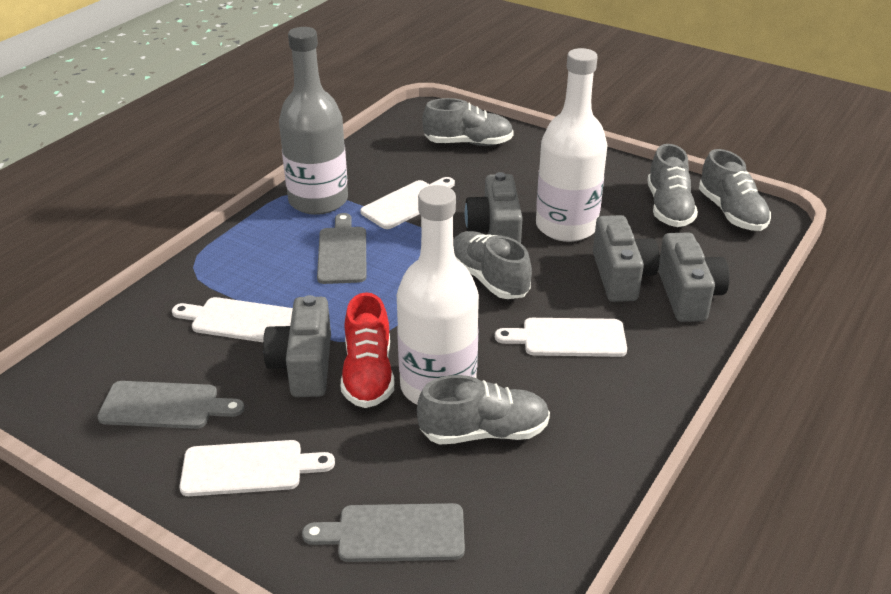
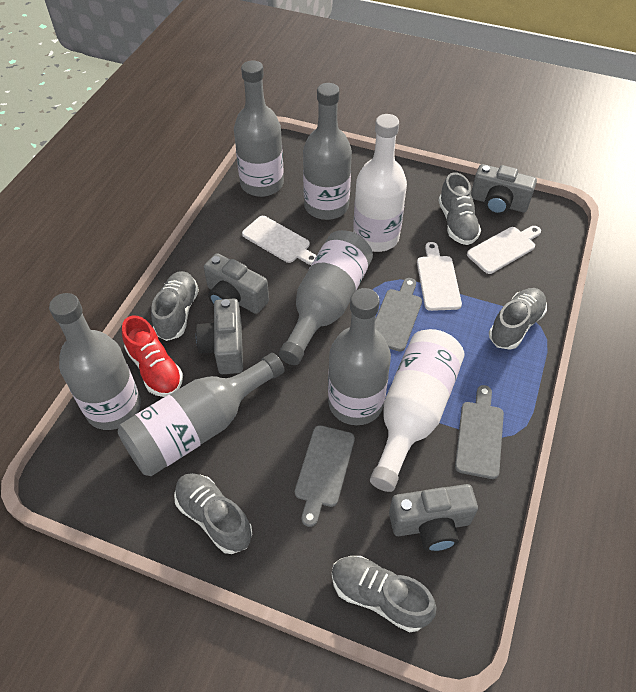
grey bottle: 1 -> 6
white cutting board: 4 -> 3

